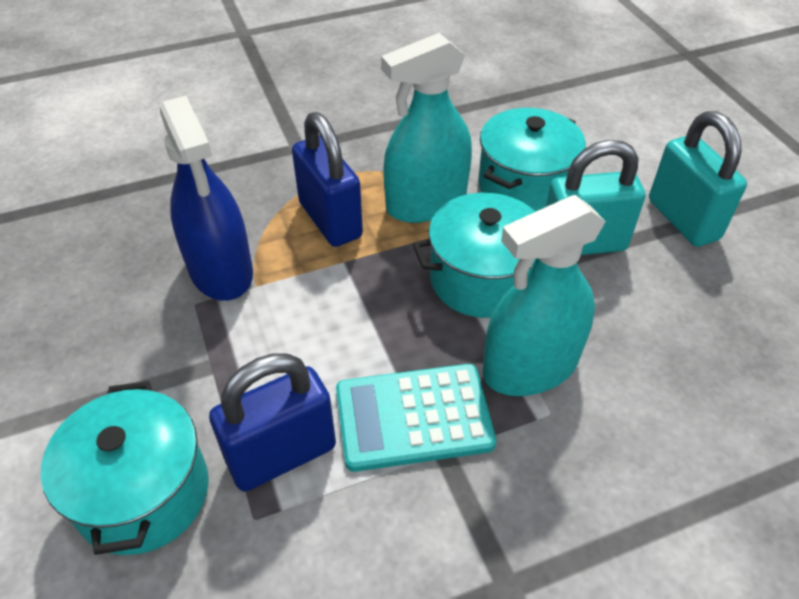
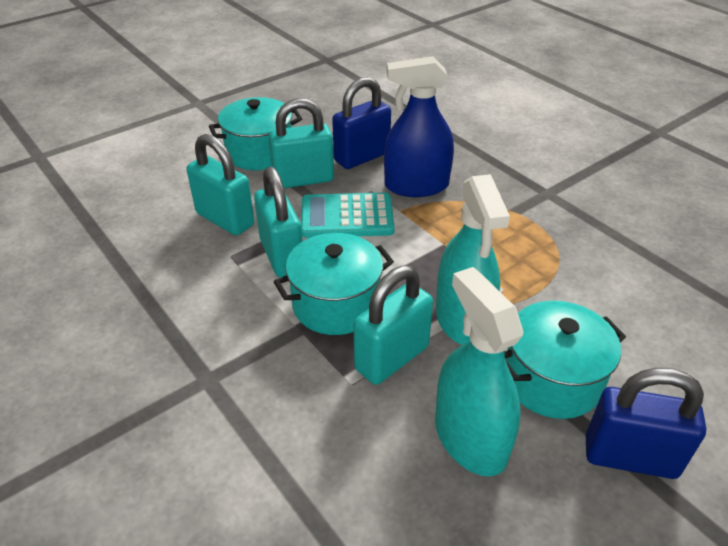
turquoise padlock: 2 -> 4

